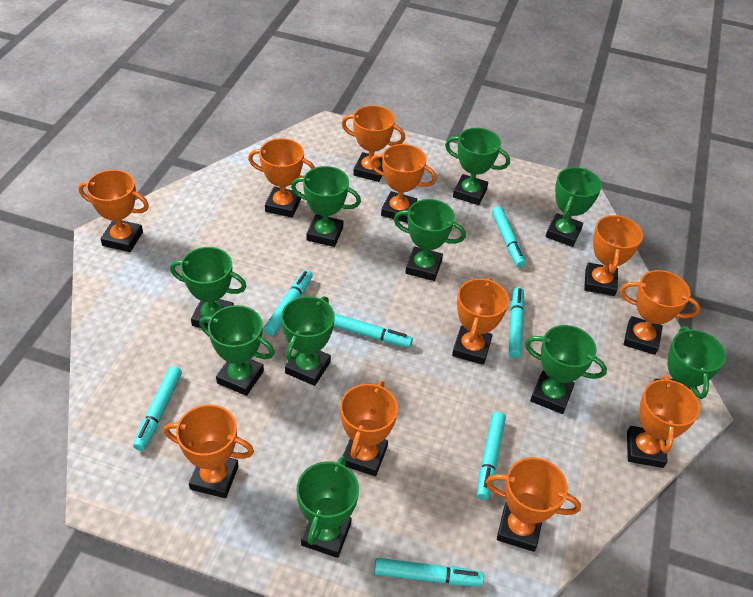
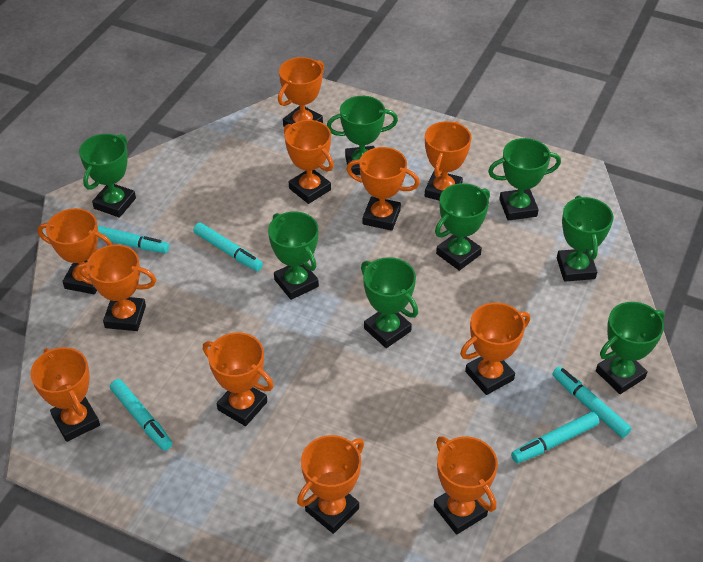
green trophy: 10 -> 8
turquoise marker: 7 -> 5

